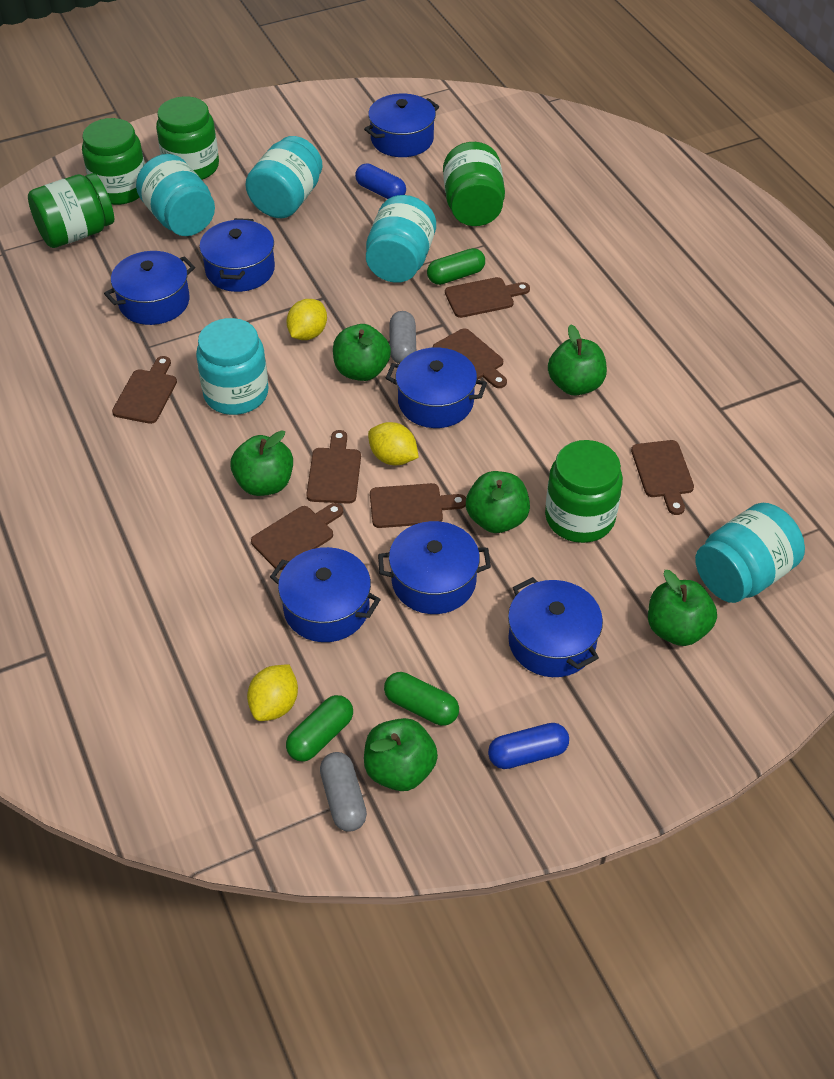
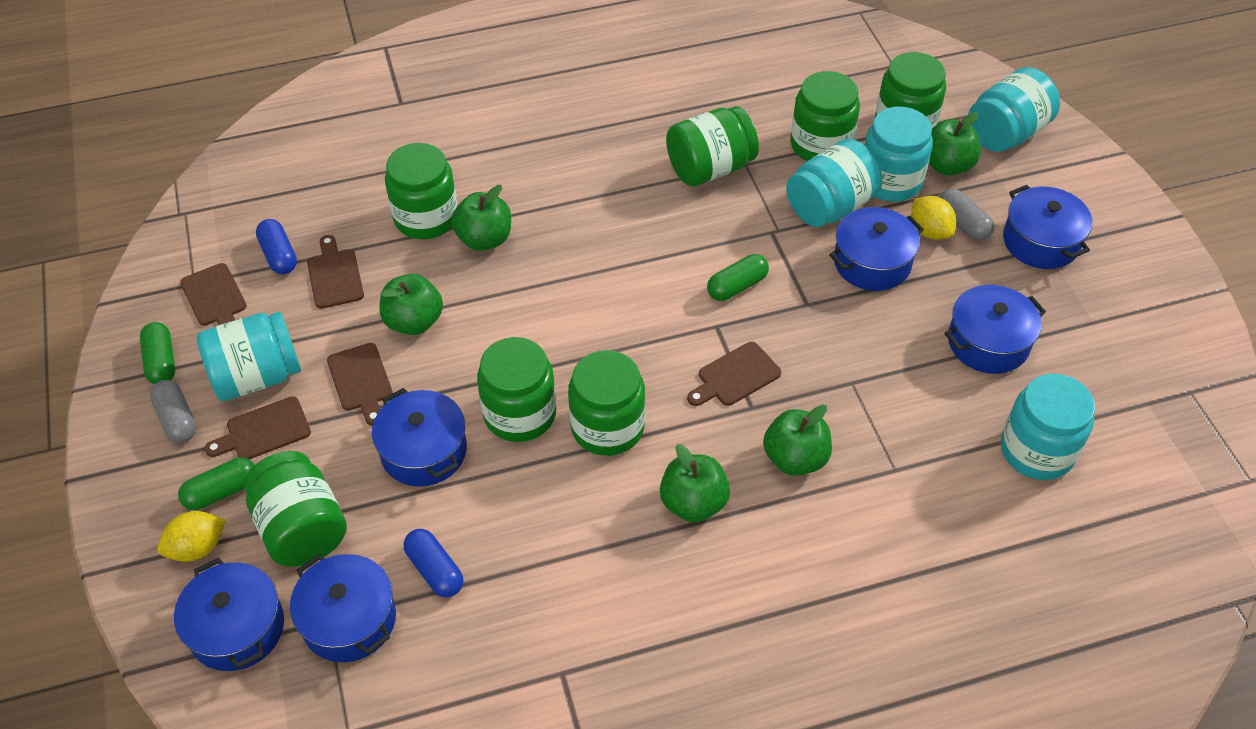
blue pot: 7 -> 6
brown cutting board: 7 -> 5
green apple: 6 -> 5
green jar: 5 -> 7
yellow lemon: 3 -> 2

